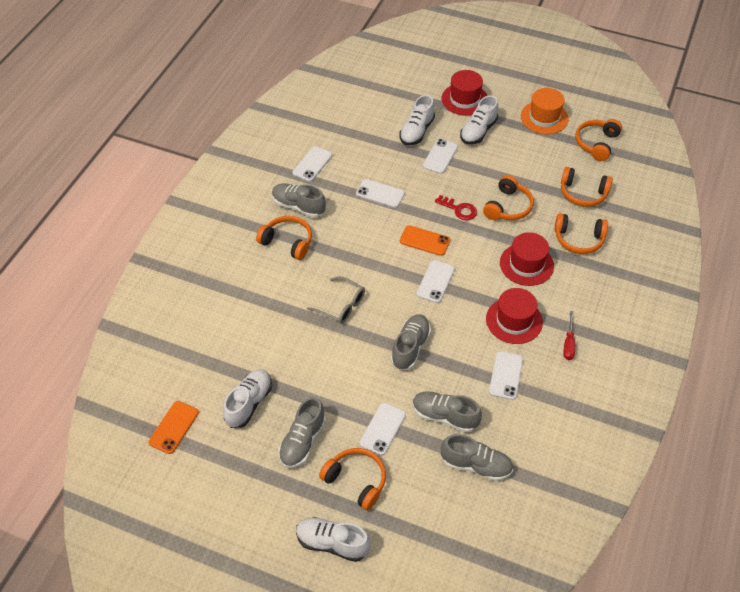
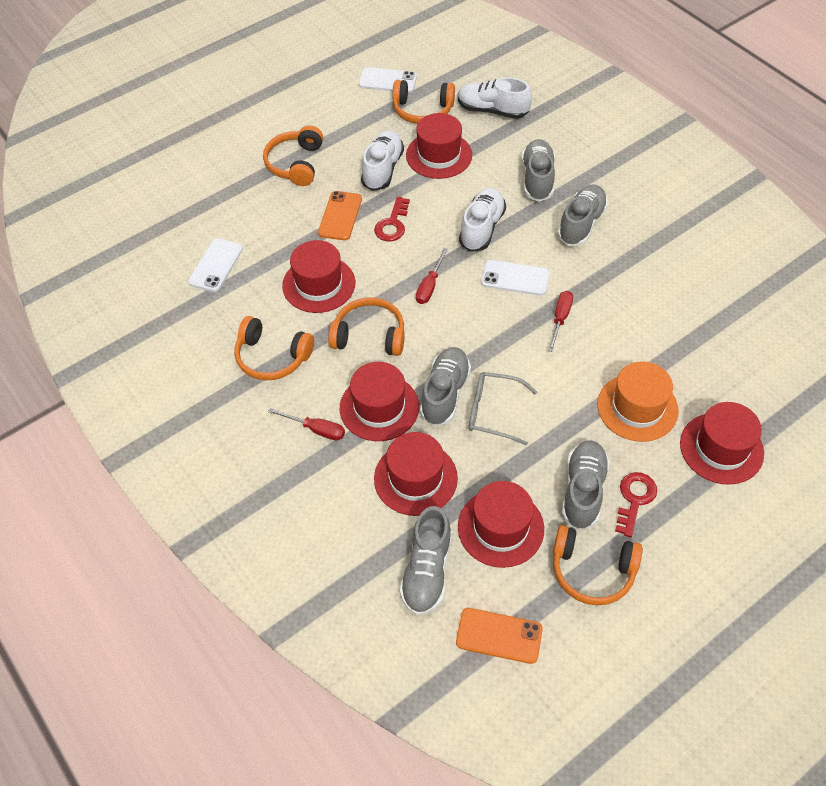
orange headphones: 6 -> 5
red hat: 3 -> 6
red key: 1 -> 2
red screwdriver: 1 -> 3
white phone: 6 -> 3
white shoe: 4 -> 3

